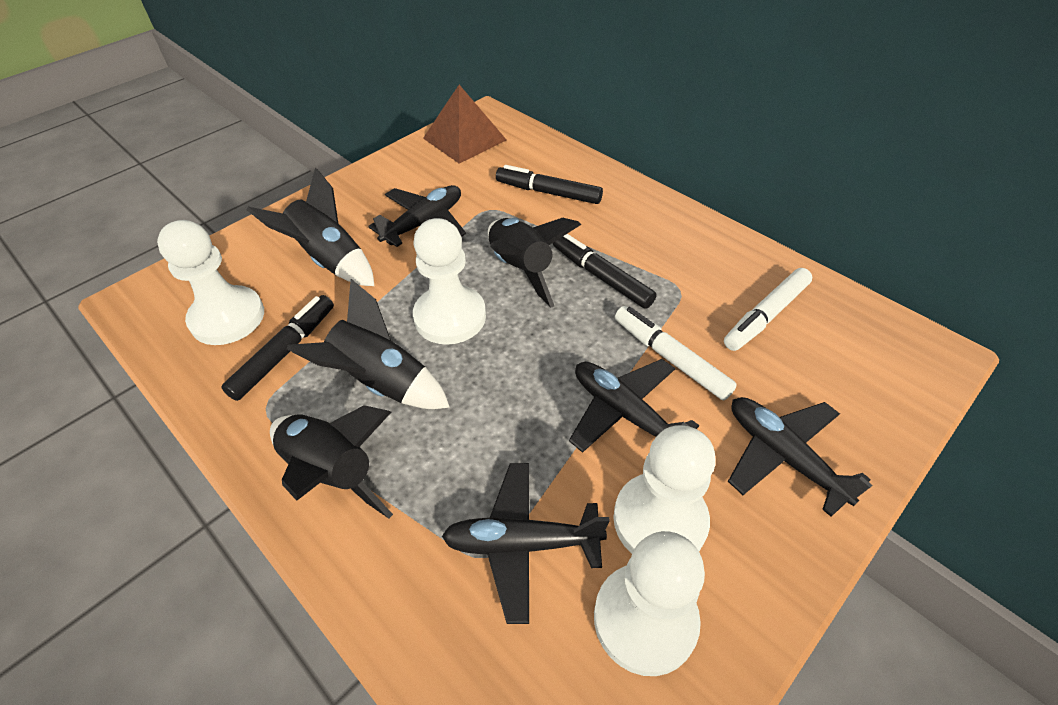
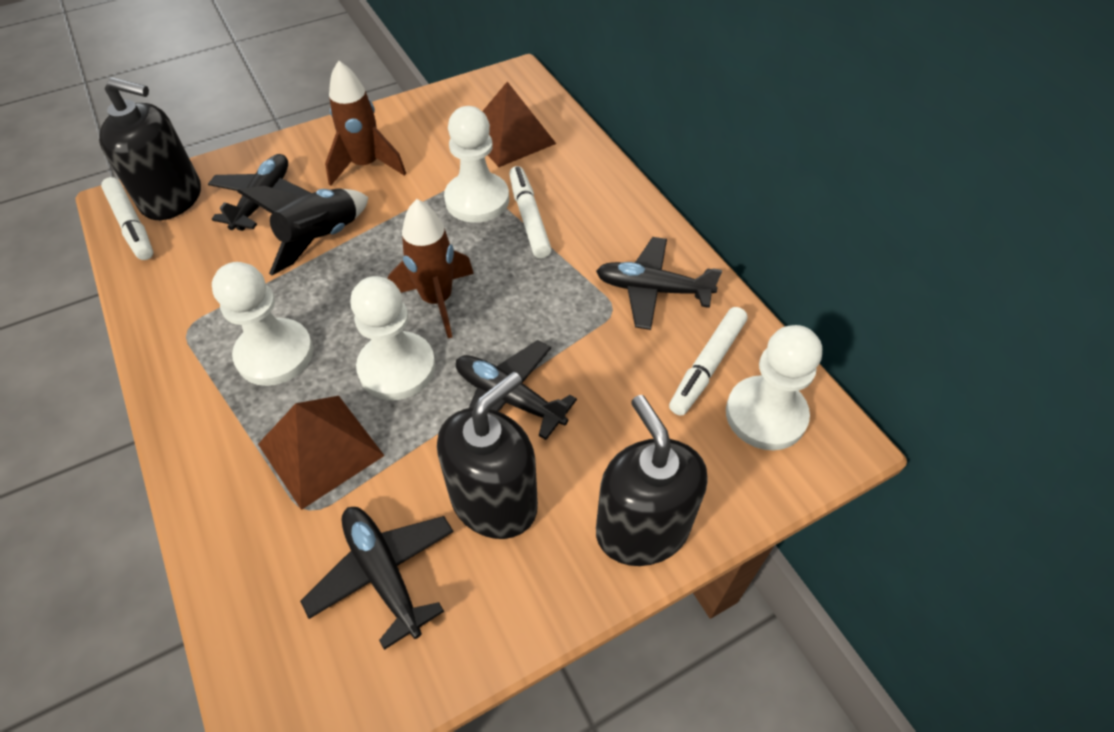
black marker: 3 -> 0
black rocket: 4 -> 1
black soap dispenser: 0 -> 3
brown pyramid: 1 -> 2
brown rocket: 0 -> 2
white marker: 2 -> 3

